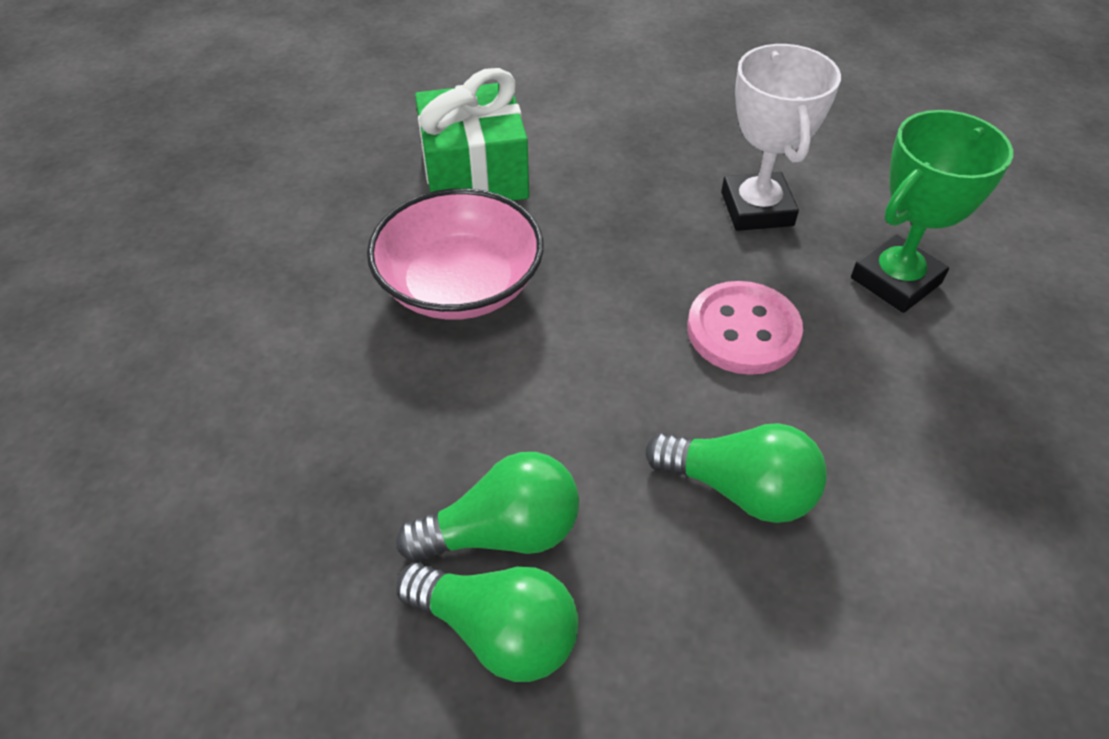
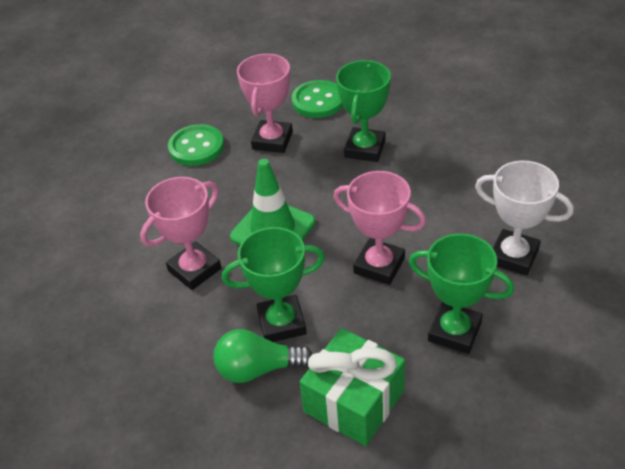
green button: 0 -> 2
green light bulb: 3 -> 1
green traffic cone: 0 -> 1
green trophy: 1 -> 3
pink bowl: 1 -> 0
pink button: 1 -> 0
pink trophy: 0 -> 3

